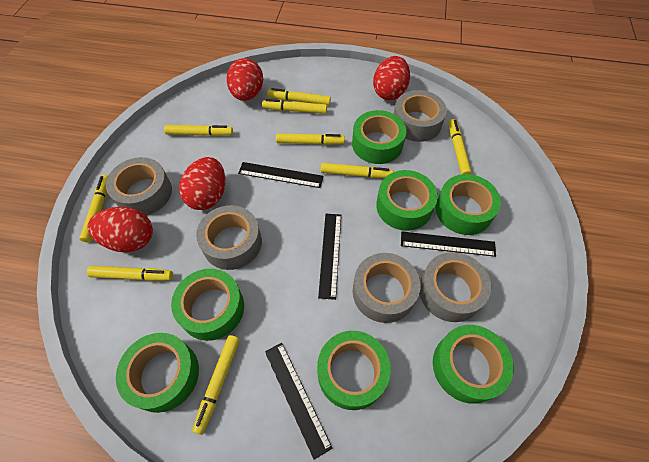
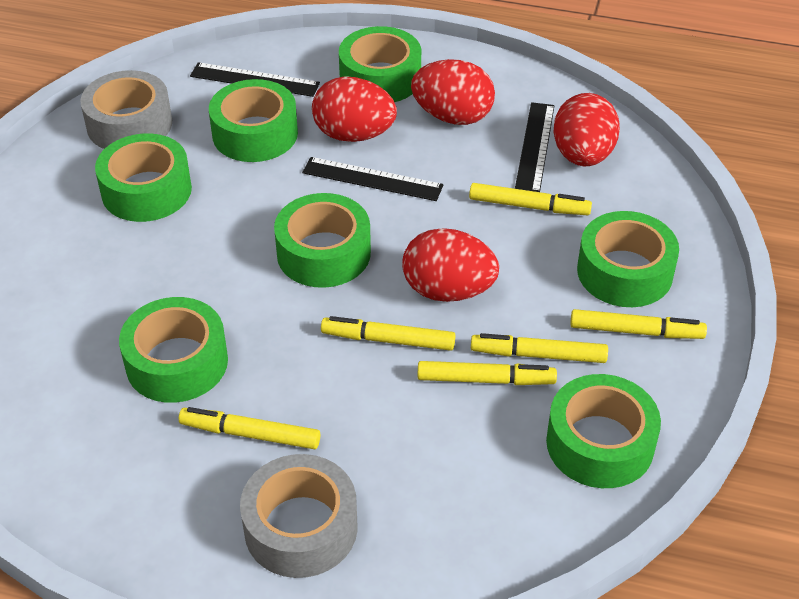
black ruler: 4 -> 3
grey tape: 5 -> 2
yellow marker: 9 -> 6

